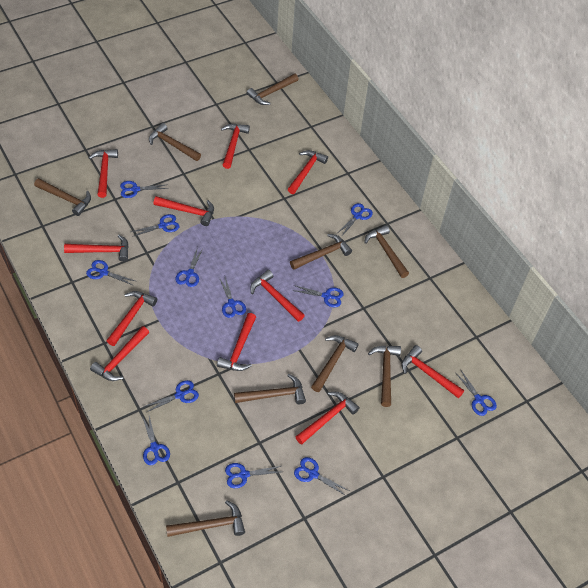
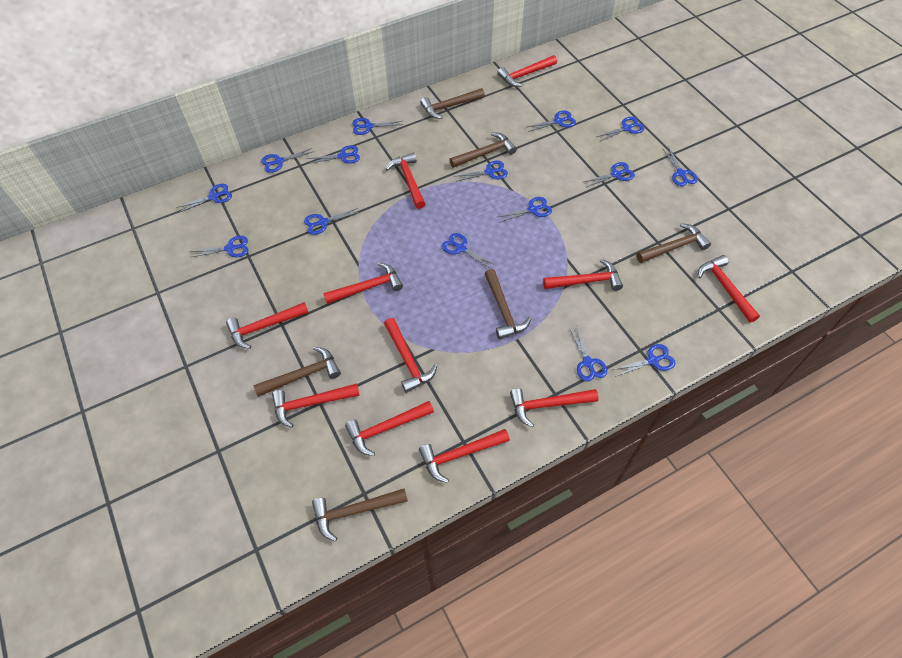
blue scissors: 12 -> 15
brown hammer: 9 -> 6

